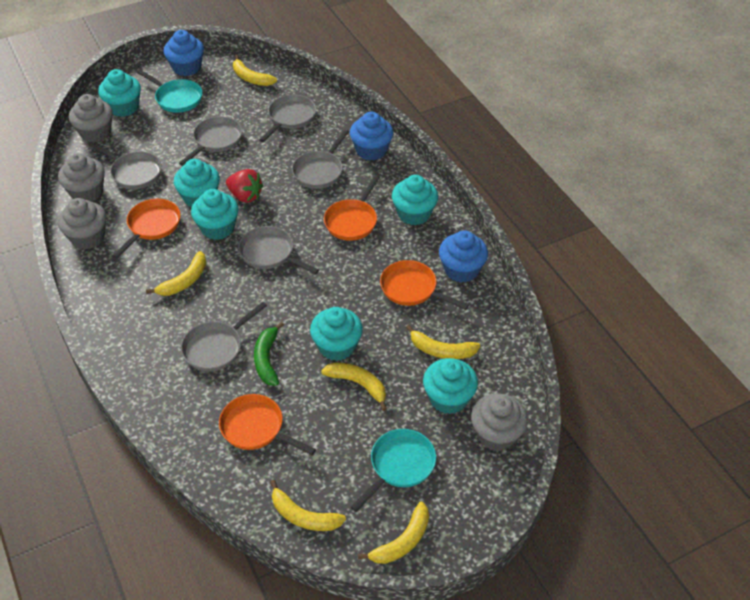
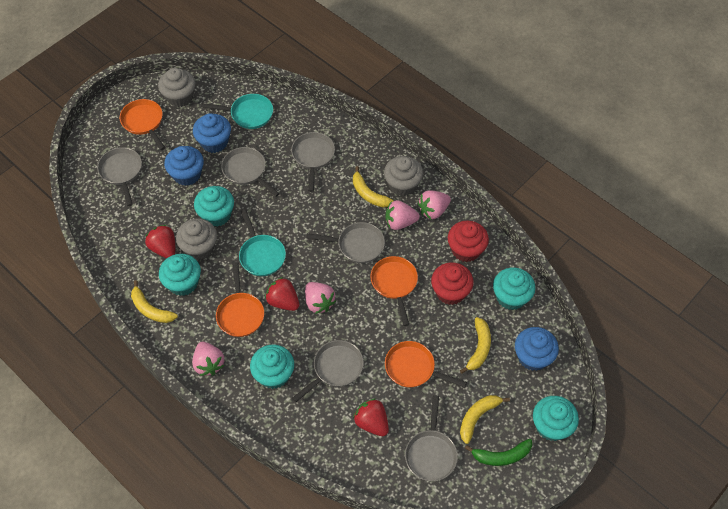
grey cupcake: 4 -> 3
pink strawberry: 0 -> 4
red cupcake: 0 -> 2
red strawberry: 1 -> 3
turquoise cupcake: 6 -> 5
yellow banana: 6 -> 4

